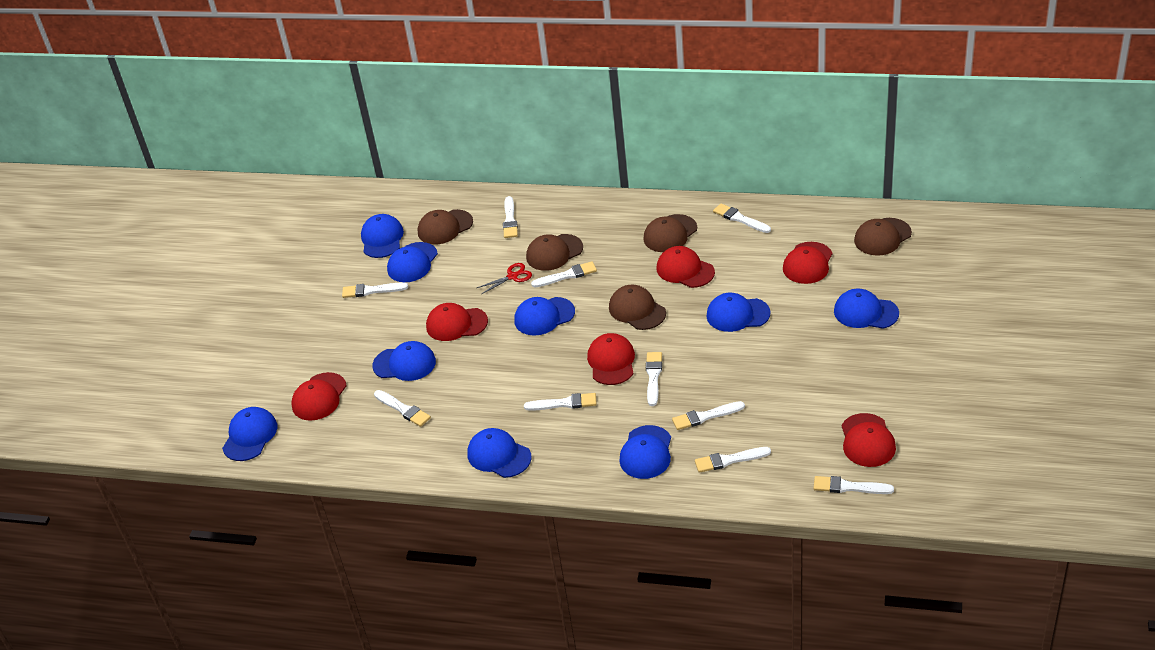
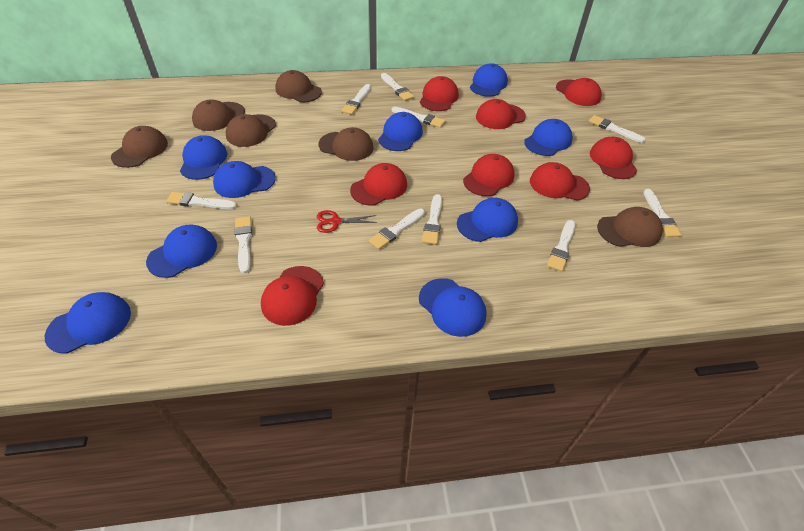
brown cap: 5 -> 6
red cap: 6 -> 8

